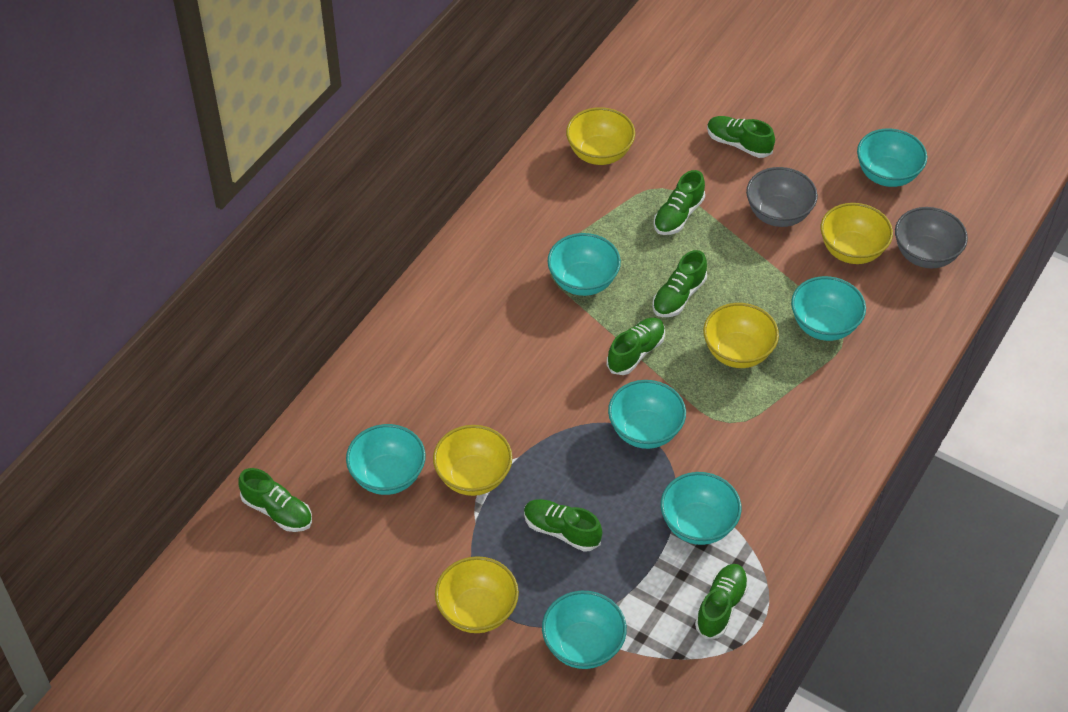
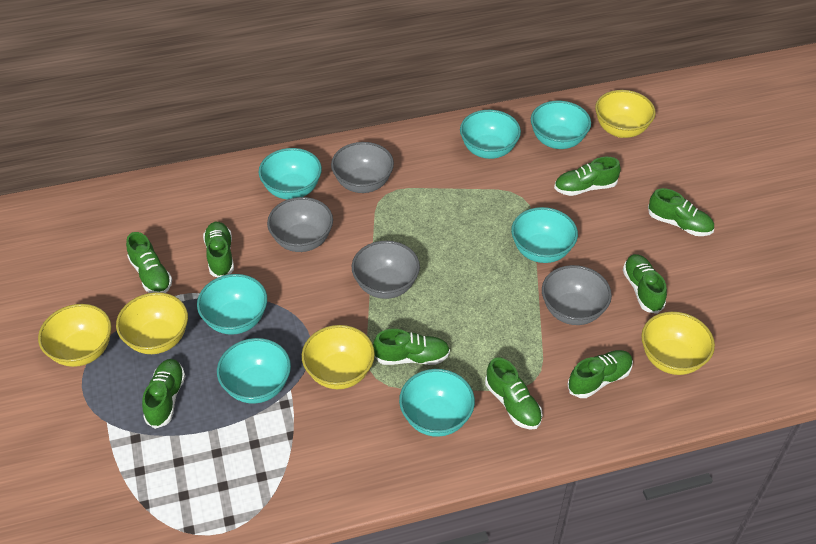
green shoe: 7 -> 9
grey bowl: 2 -> 4

